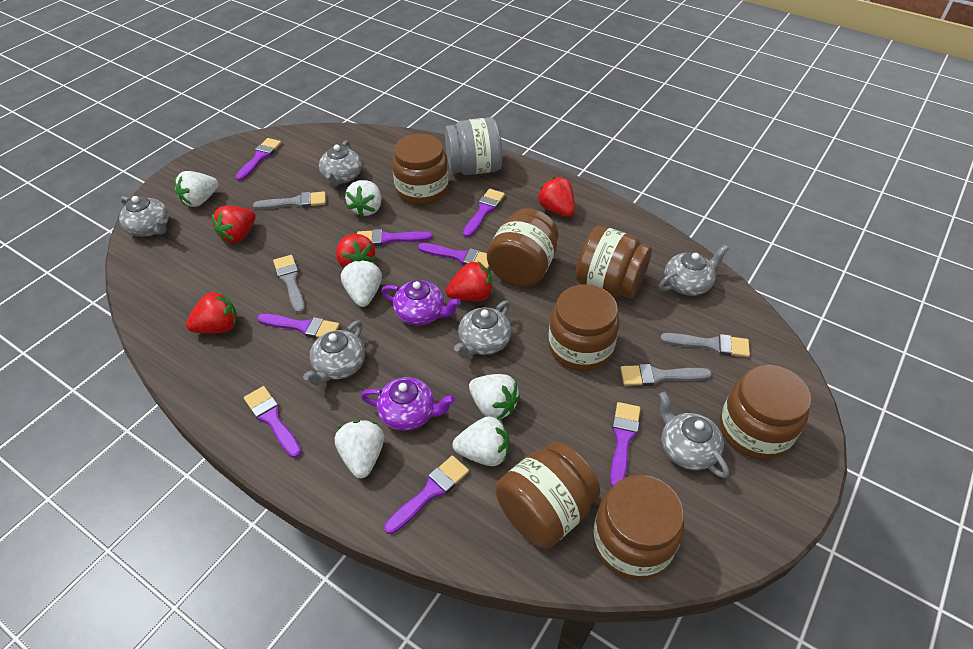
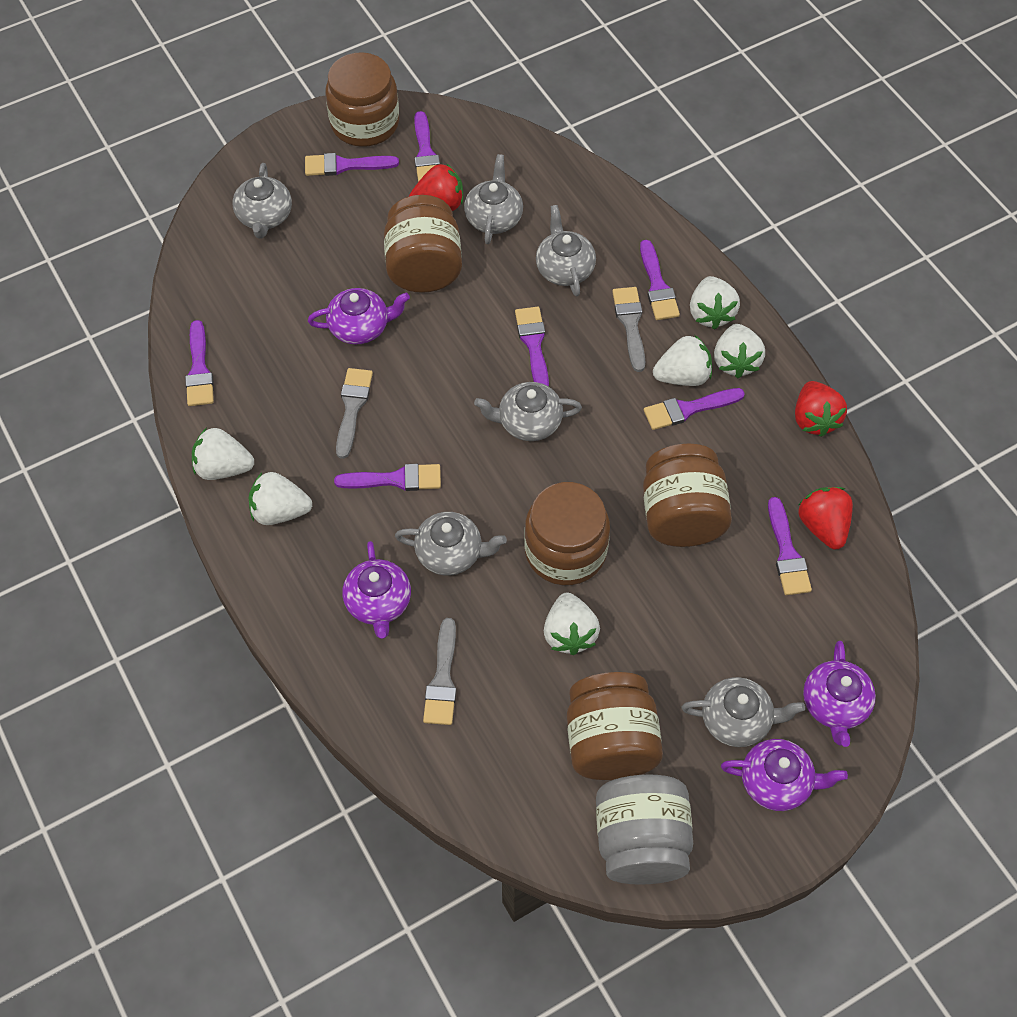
brown jar: 7 -> 5
grey brush: 4 -> 3
purple teapot: 2 -> 4
red strawberry: 5 -> 3

